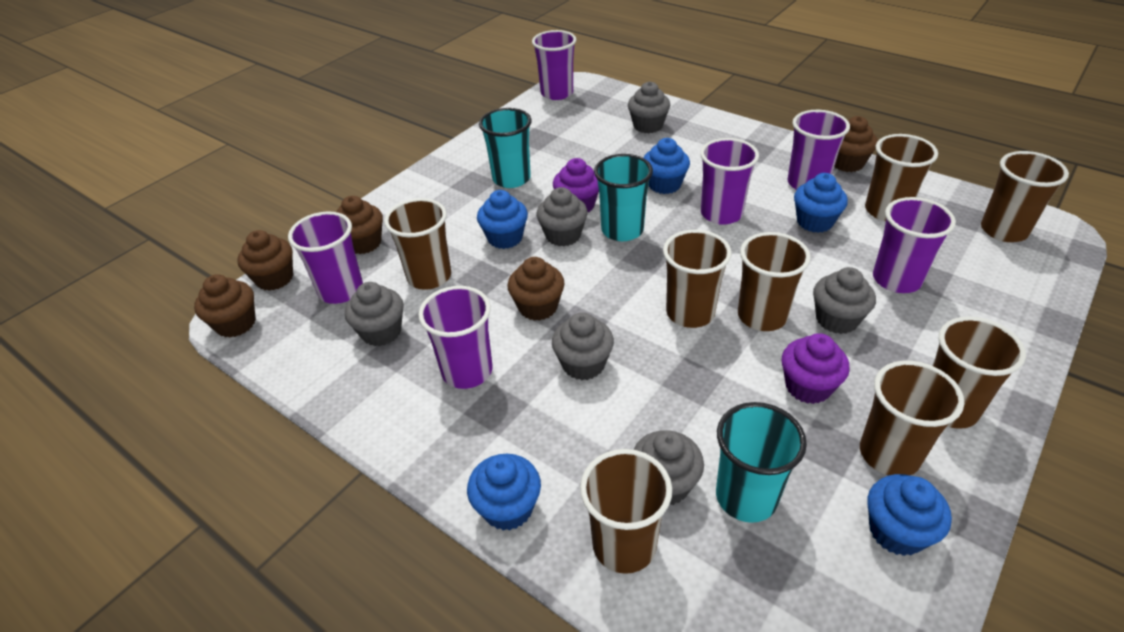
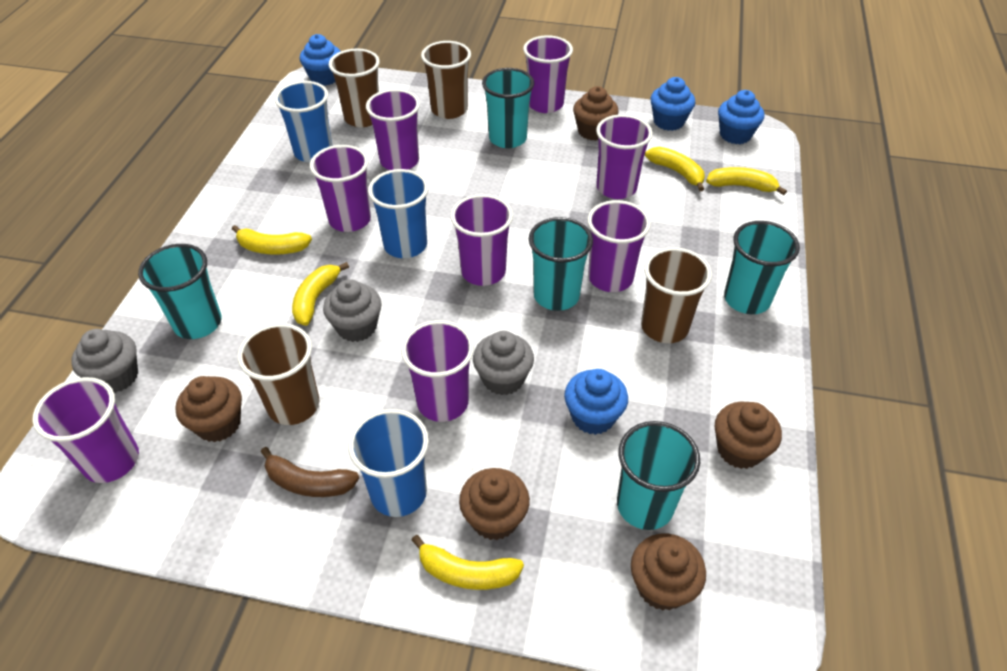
blue cup: 0 -> 3
blue cupcake: 5 -> 4
brown banana: 0 -> 1
brown cup: 8 -> 4
grey cupcake: 6 -> 3
purple cup: 6 -> 8
purple cupcake: 2 -> 0
turquoise cup: 3 -> 5
yellow banana: 0 -> 5

